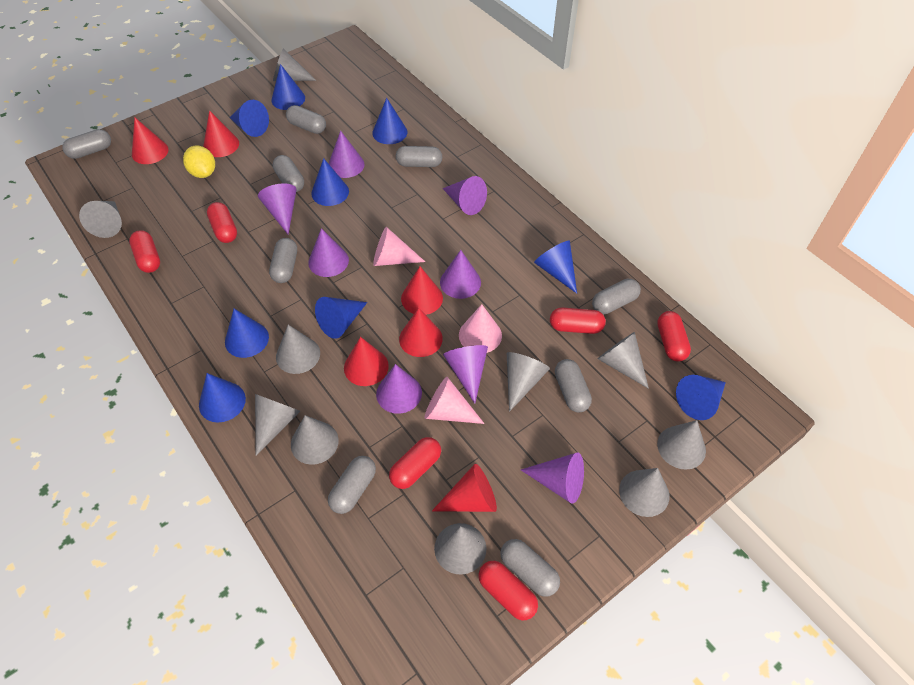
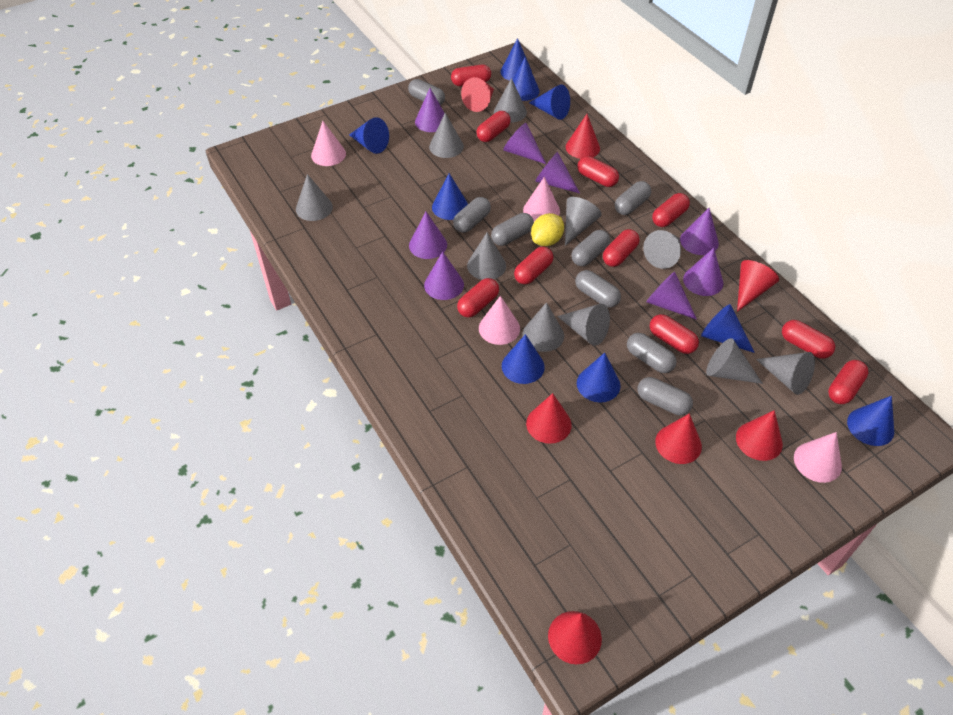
grey capsule: 9 -> 8
pink cone: 3 -> 4
red capsule: 6 -> 10
red cone: 6 -> 7

